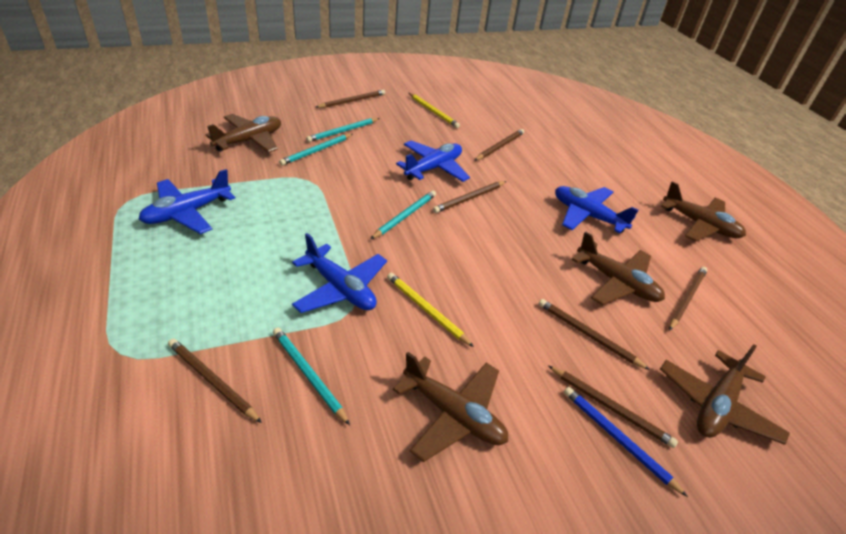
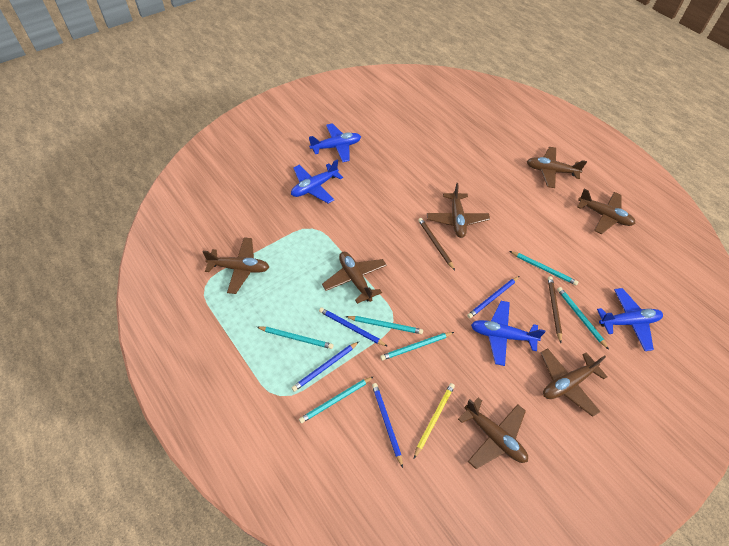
blue pencil: 1 -> 4
brown pencil: 7 -> 2
brown plane: 5 -> 7
turquoise pencil: 4 -> 6
yellow pencil: 2 -> 1

